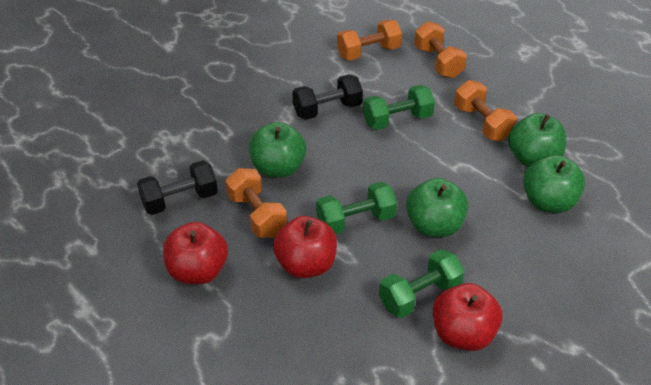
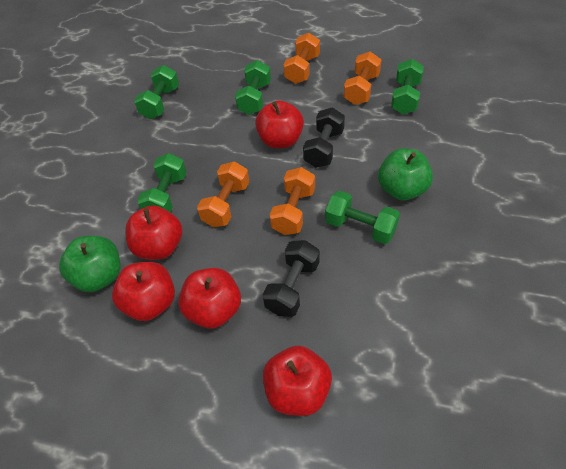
green apple: 4 -> 2
green dumbbell: 3 -> 5
red apple: 3 -> 5

